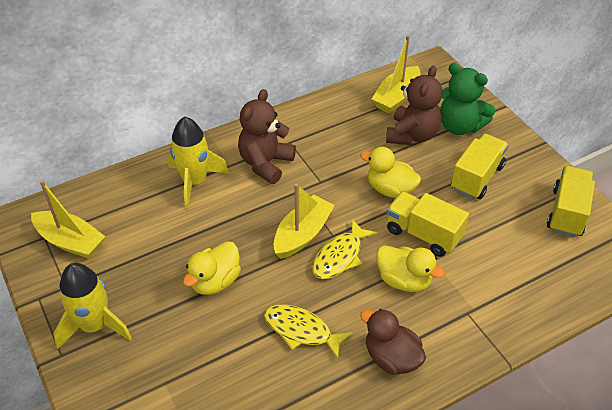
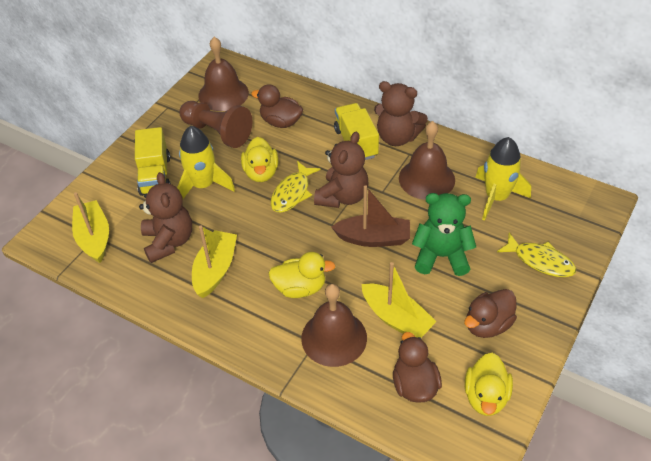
brown bell: 0 -> 3
brown boat: 0 -> 1
brown duck: 1 -> 3
brown pawn: 0 -> 1
brown teddy bear: 2 -> 3
yellow truck: 3 -> 2

